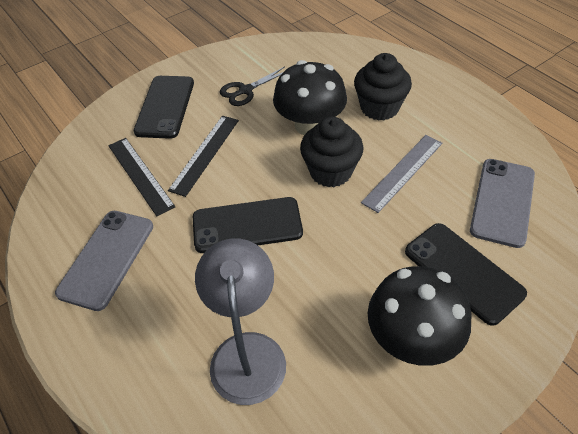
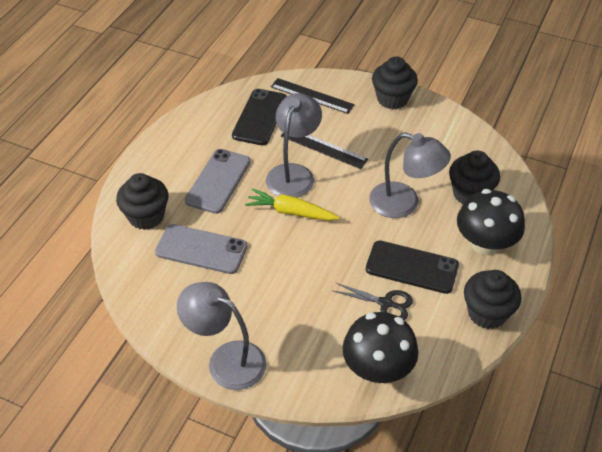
black cupcake: 2 -> 4
black phone: 3 -> 2
grey lamp: 1 -> 3
grey ruler: 1 -> 0
yellow carrot: 0 -> 1

